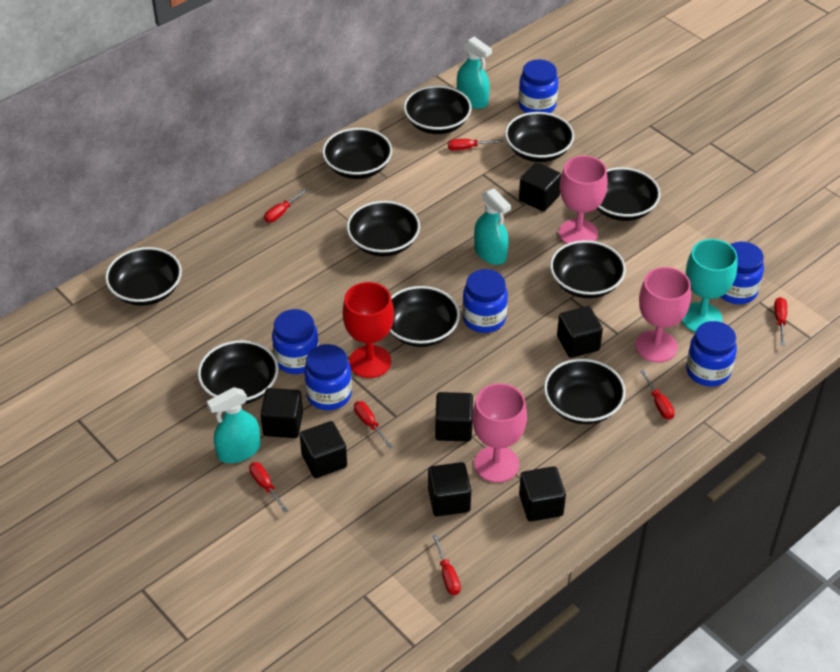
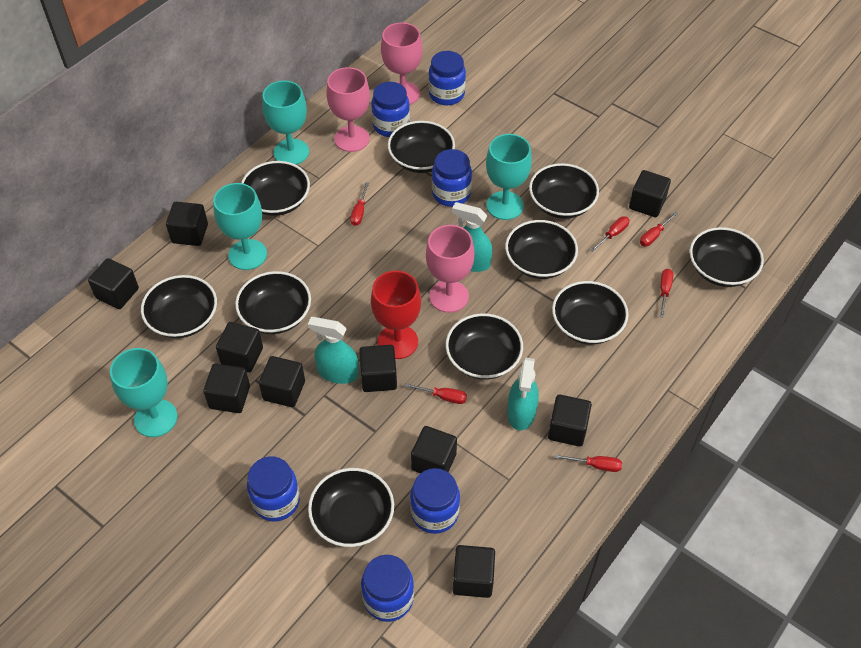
black cube: 7 -> 10
red screwdriver: 7 -> 6
turquoise goblet: 1 -> 4

